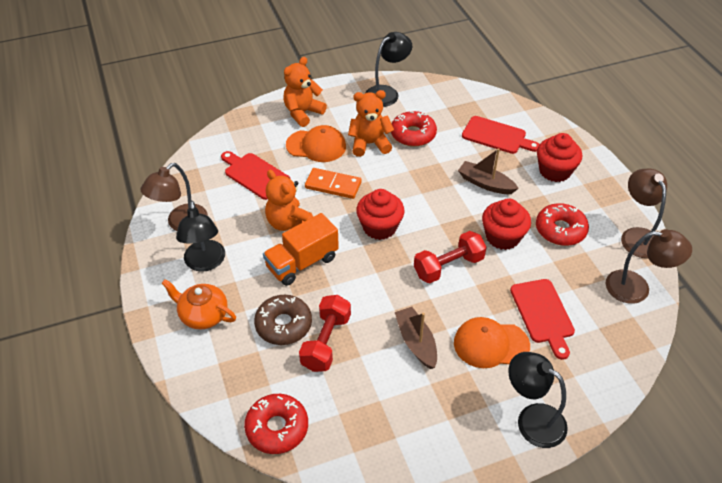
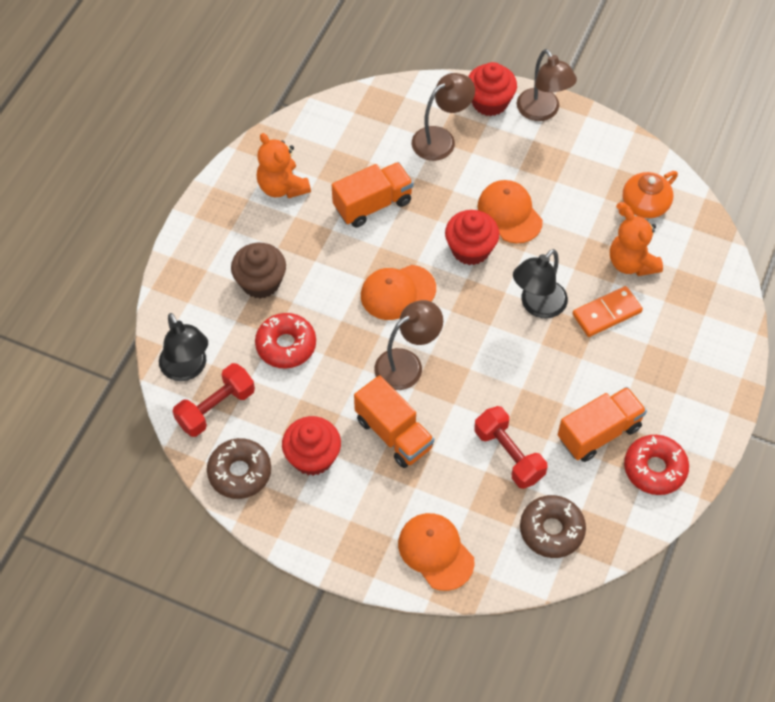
black lamp: 3 -> 2
brown boat: 2 -> 0
brown cupcake: 0 -> 1
brown donut: 1 -> 2
orange cap: 2 -> 3
orange teddy bear: 3 -> 2
orange truck: 1 -> 3
red cutting board: 3 -> 0
red donut: 3 -> 2

